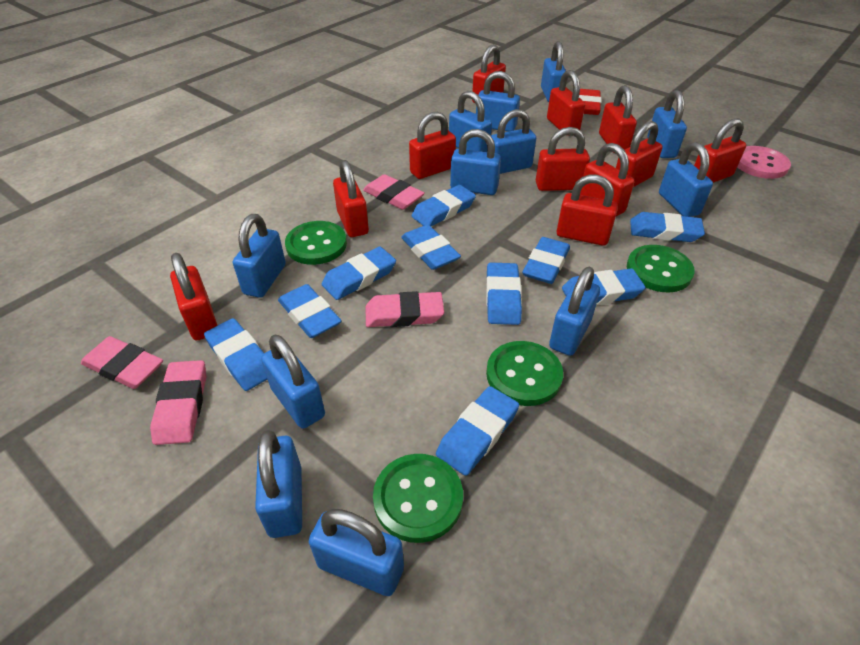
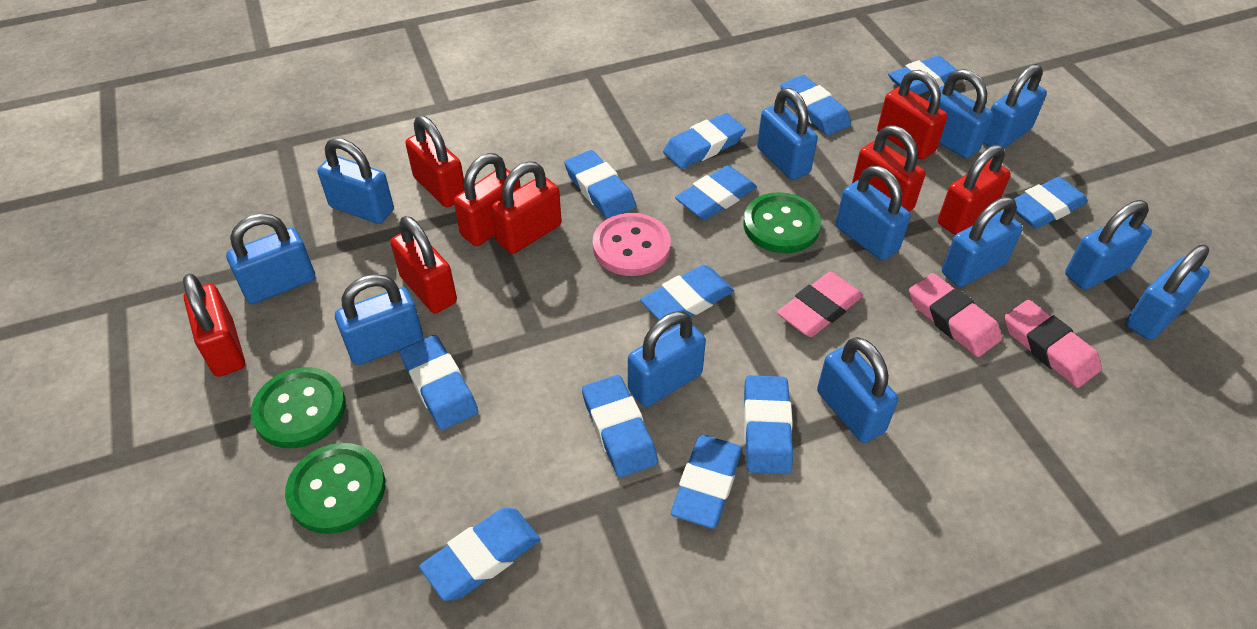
blue eraser: 10 -> 12
green button: 4 -> 3
pink eraser: 4 -> 3
red eraser: 1 -> 0
red padlock: 11 -> 8

